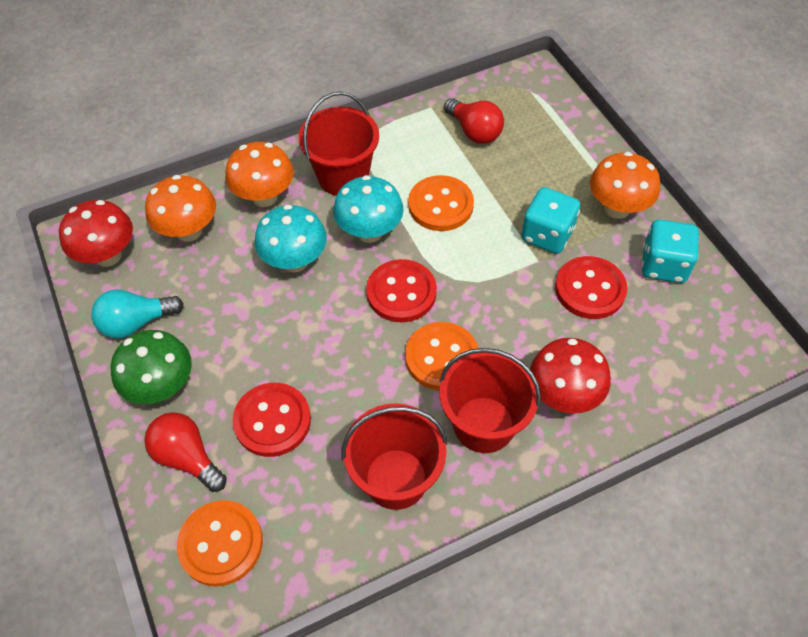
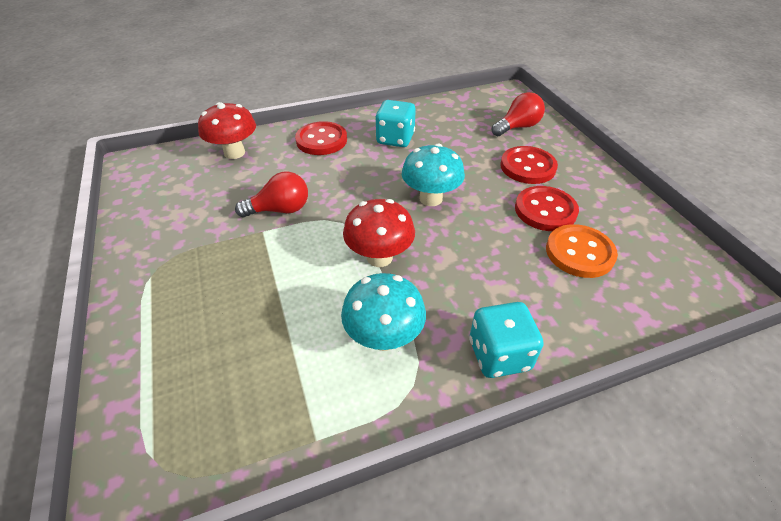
green mushroom: 1 -> 0
orange button: 3 -> 1
orange mushroom: 3 -> 0
red bucket: 3 -> 0
turquoise light bulb: 1 -> 0

